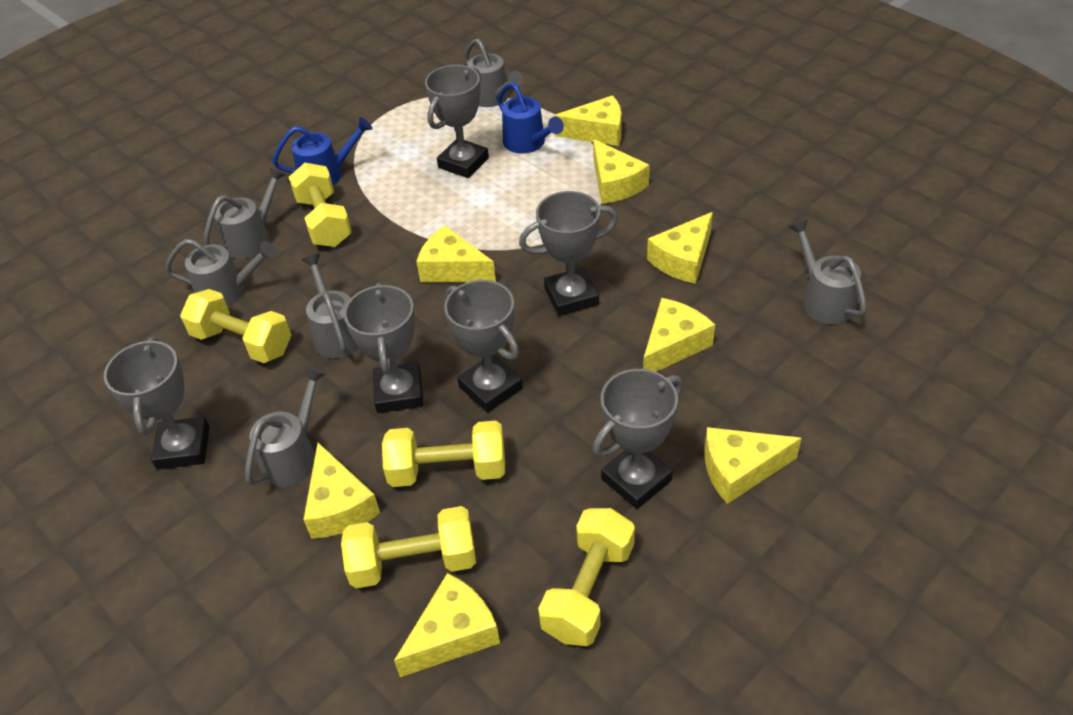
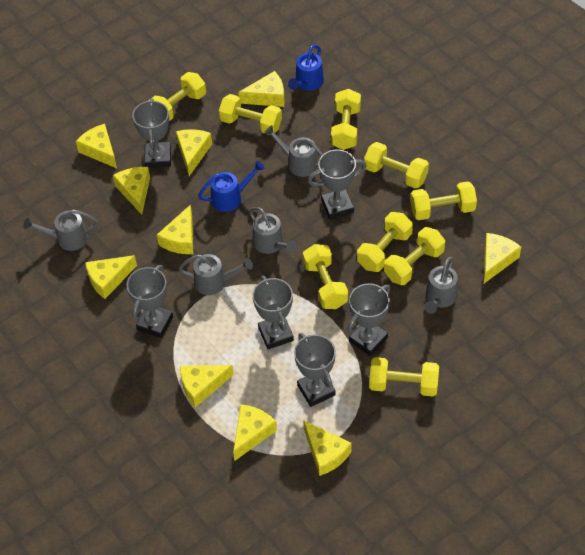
grey watering can: 6 -> 5
yellow cheese: 8 -> 10
yellow dumbbell: 5 -> 9

